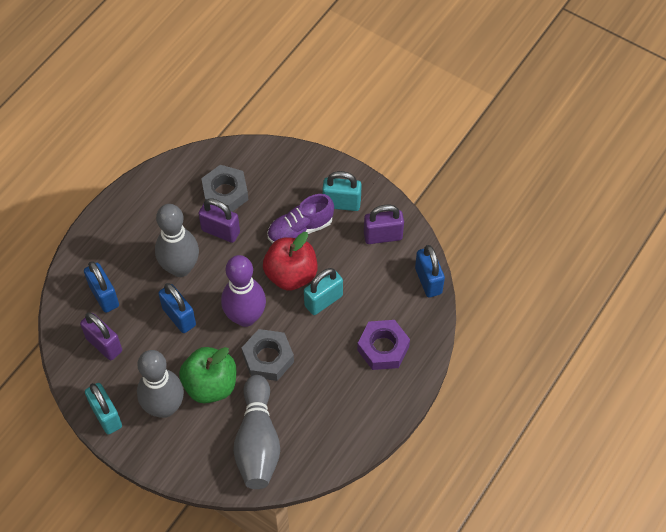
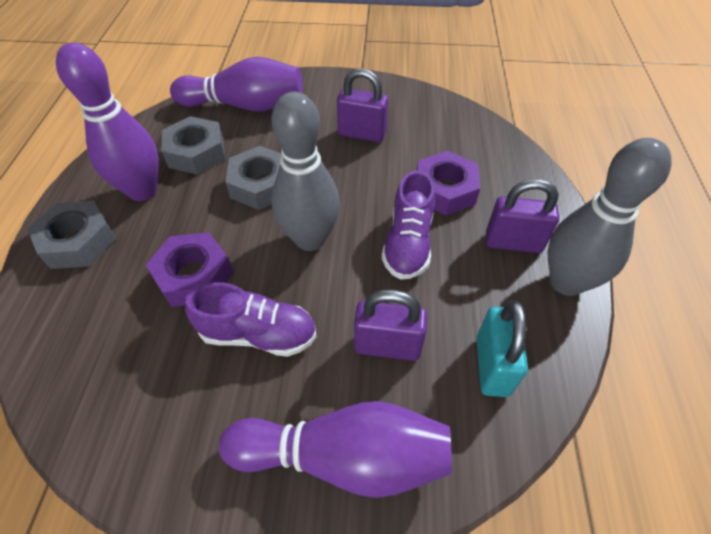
blue padlock: 3 -> 0
green apple: 1 -> 0
grey bowling pin: 3 -> 2
grey nut: 2 -> 3
purple bowling pin: 1 -> 3
purple nut: 1 -> 2
purple shoe: 1 -> 2
red apple: 1 -> 0
turquoise padlock: 3 -> 1

